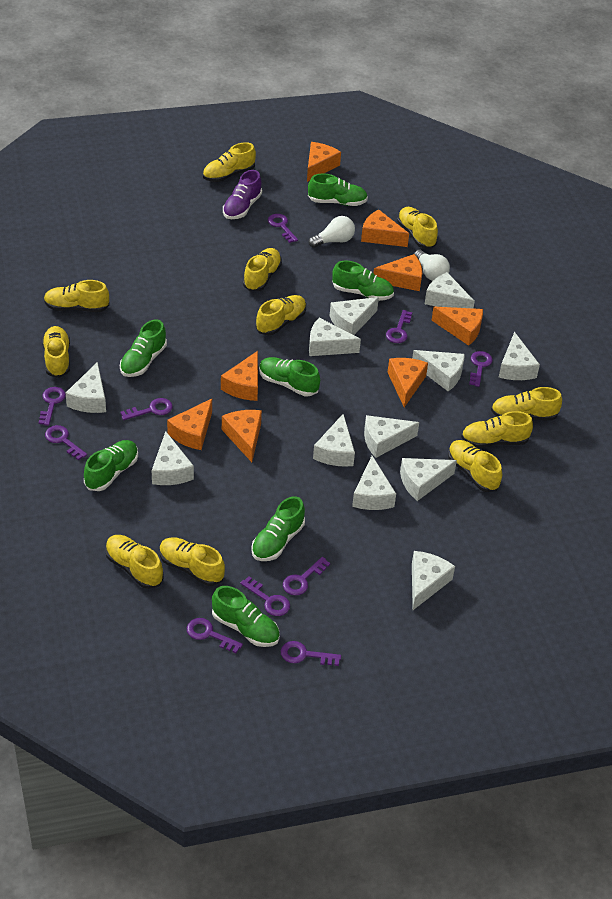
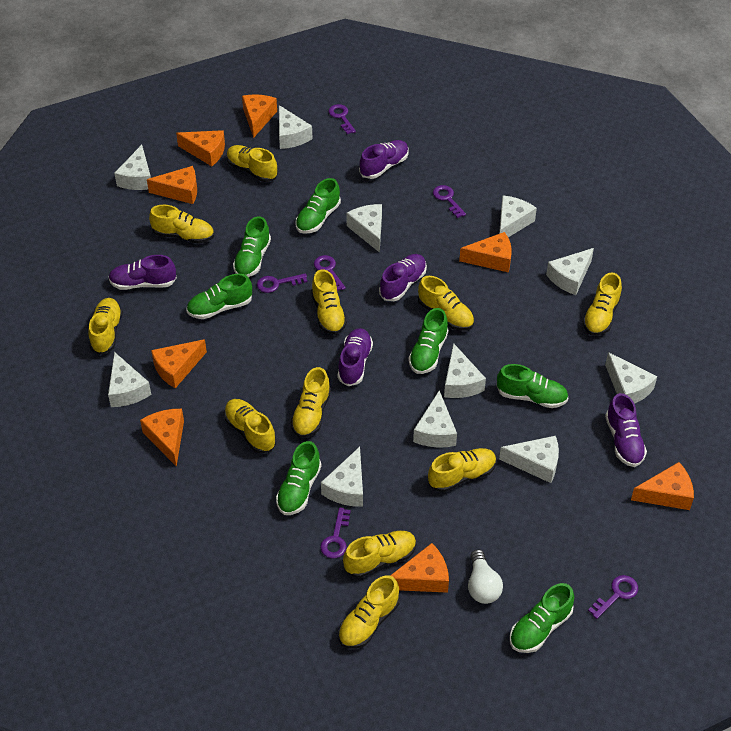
purple key: 10 -> 6
purple shoe: 1 -> 5
white cheese: 12 -> 11
white light bulb: 2 -> 1

